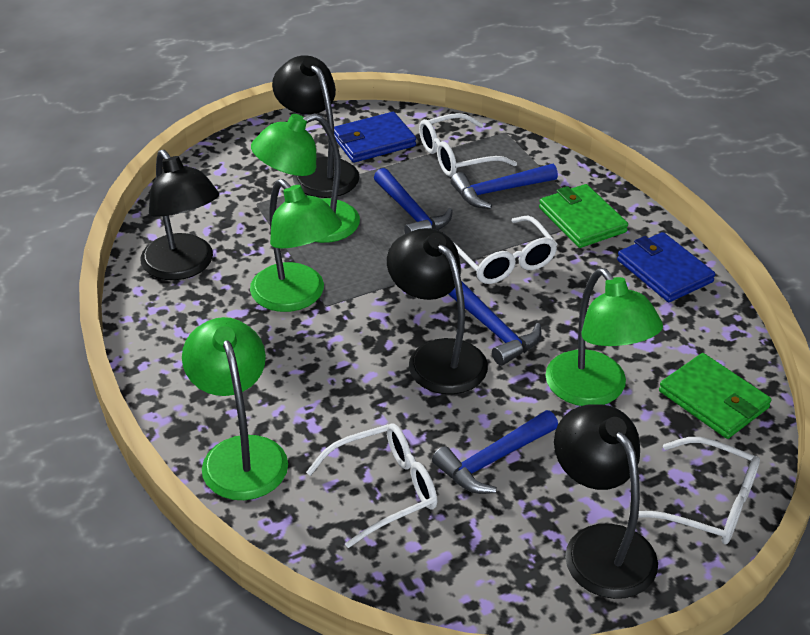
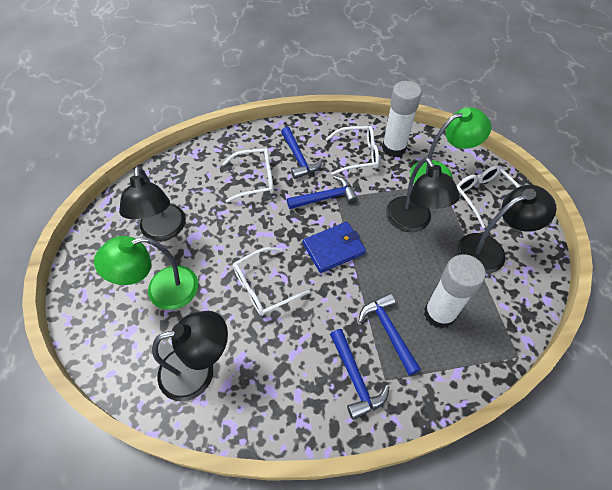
blue wallet: 2 -> 1
green lamp: 4 -> 2
green wallet: 2 -> 0
white glue stick: 0 -> 2

